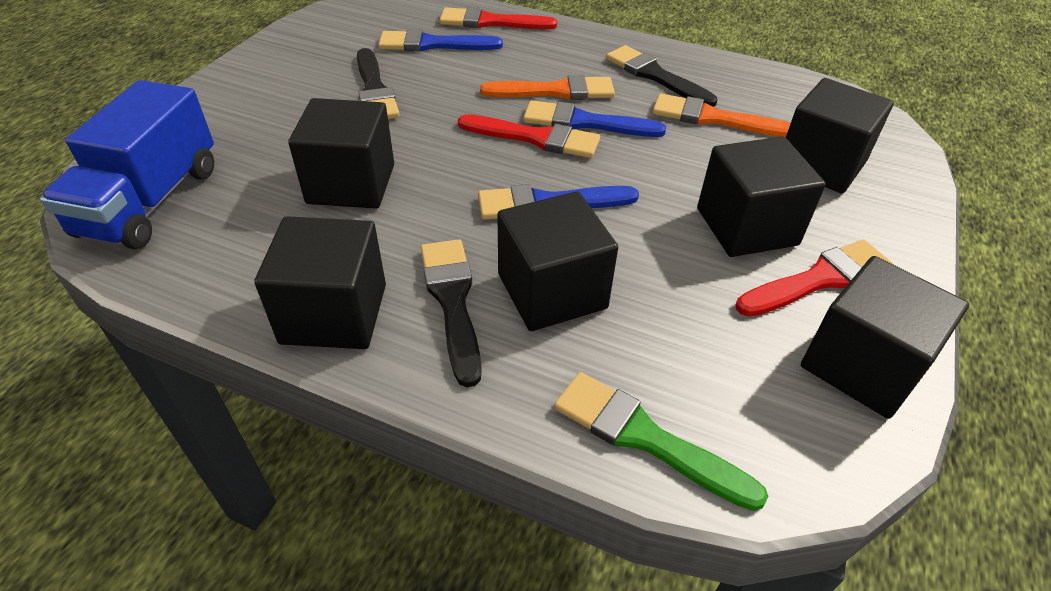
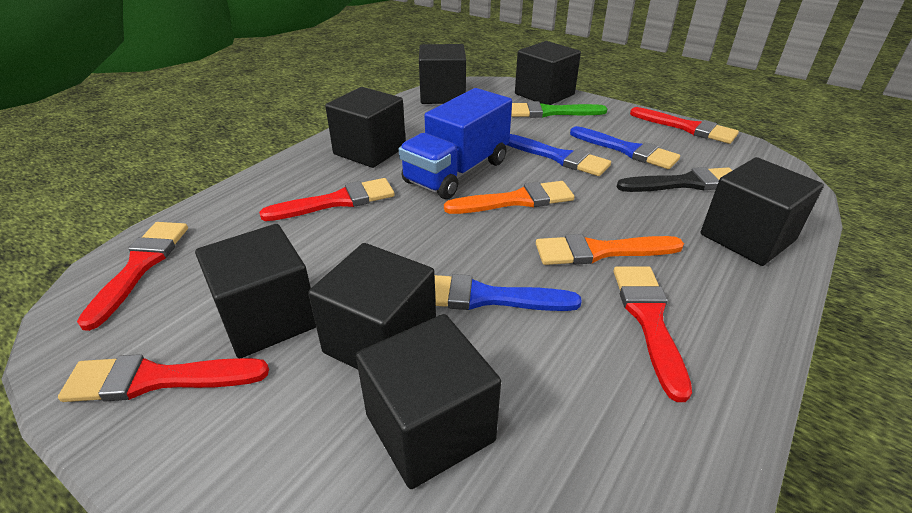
black brush: 3 -> 1
black cube: 6 -> 7
red brush: 3 -> 5

